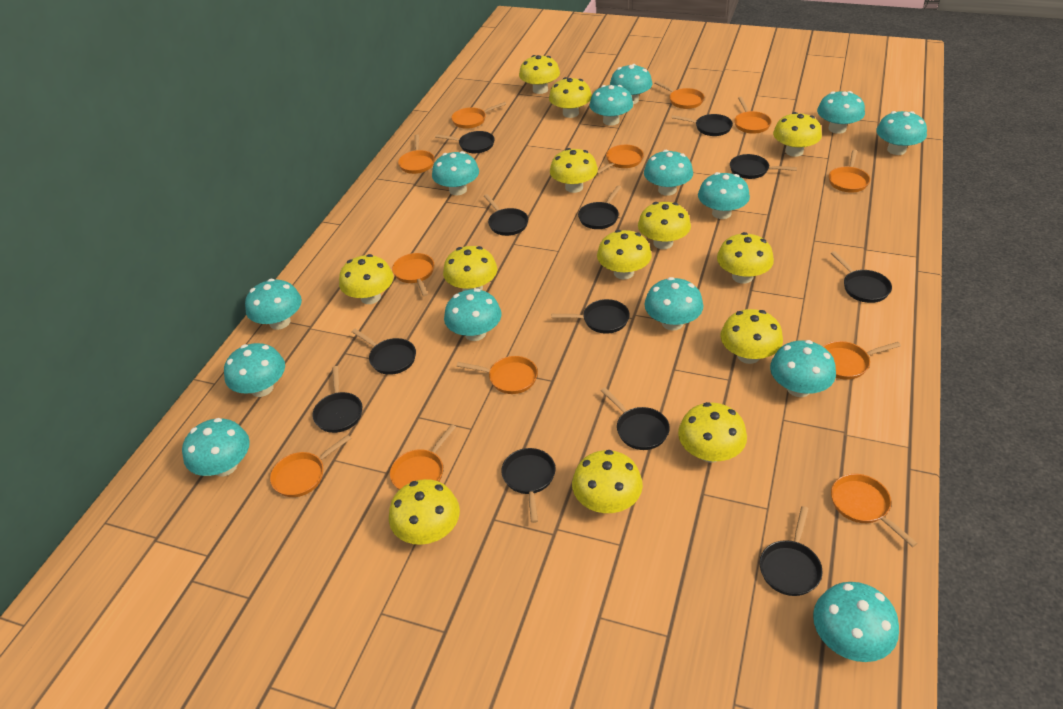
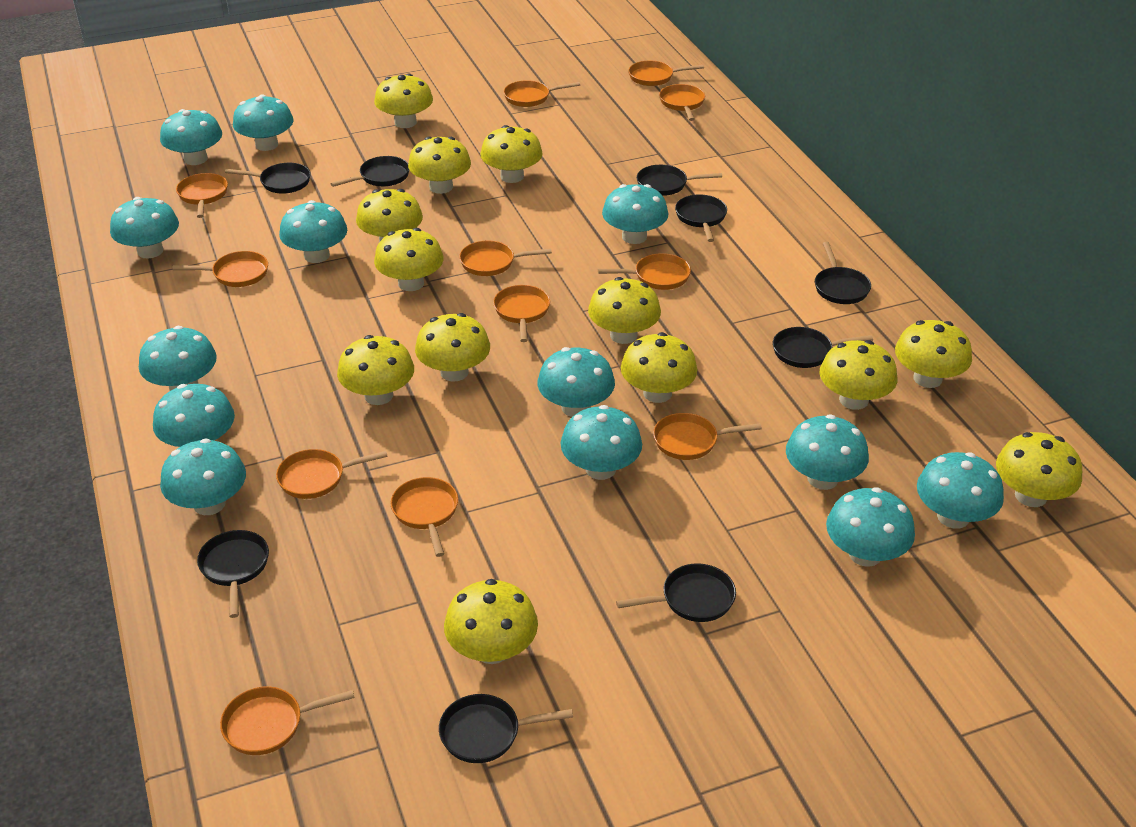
black pan: 12 -> 9
turquoise mushroom: 14 -> 13

